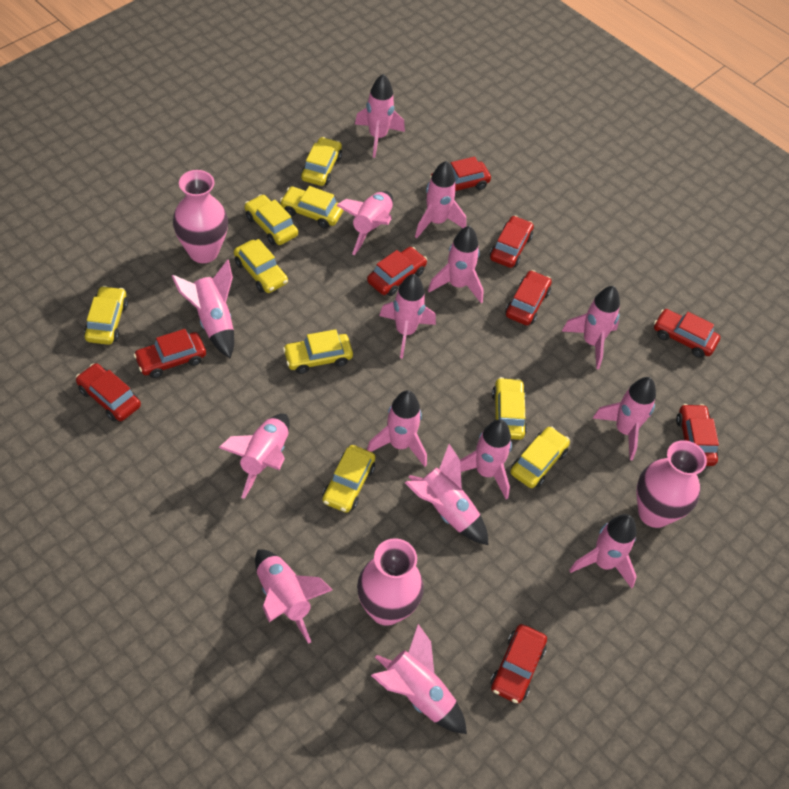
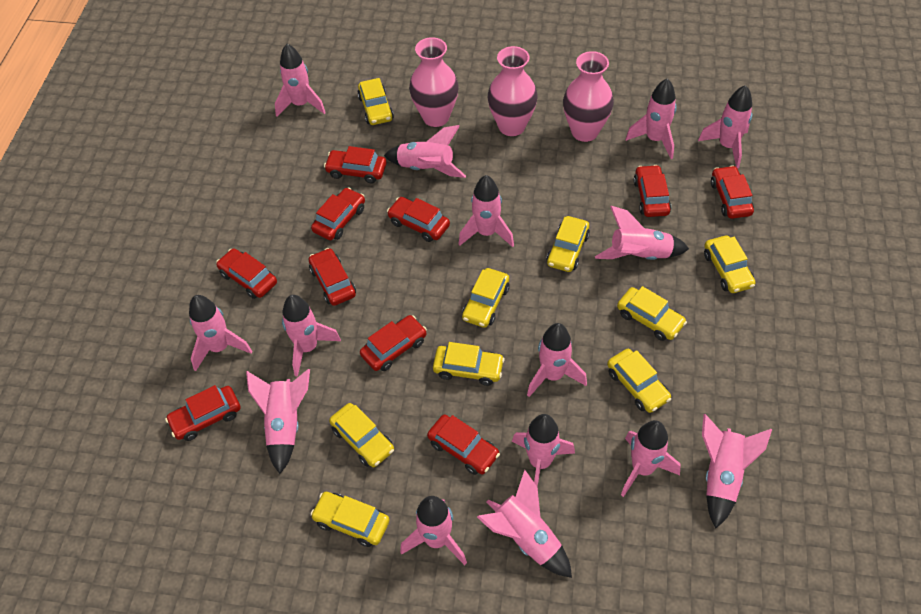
red car: 9 -> 10

